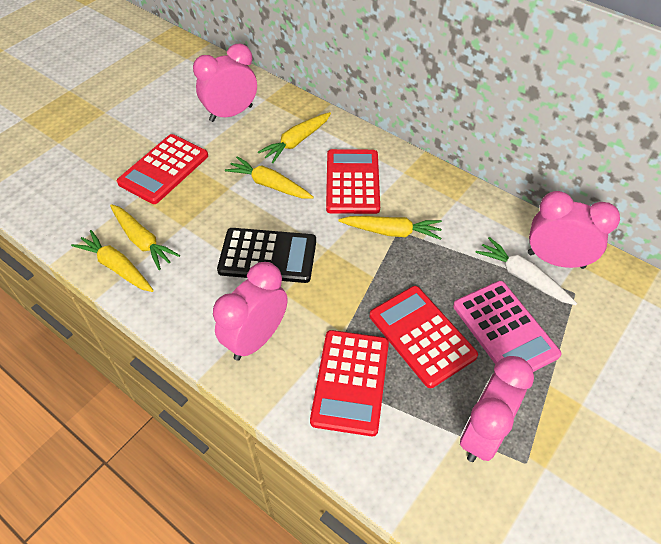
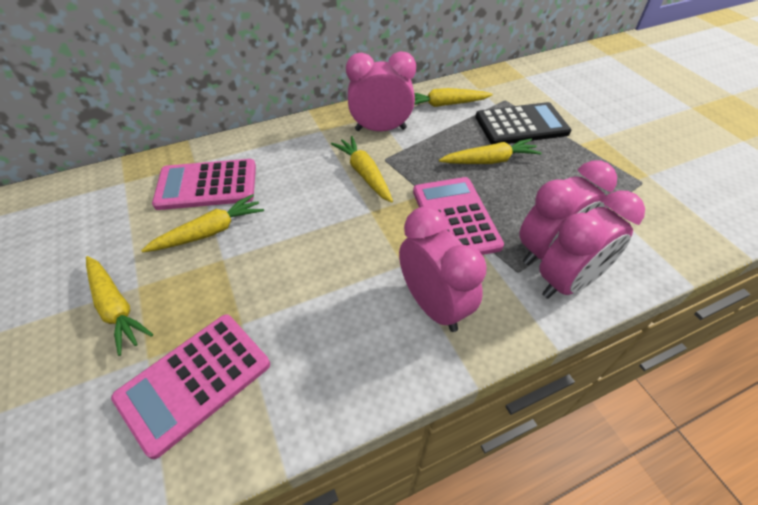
pink calculator: 1 -> 3
red calculator: 4 -> 0
white carrot: 1 -> 0

